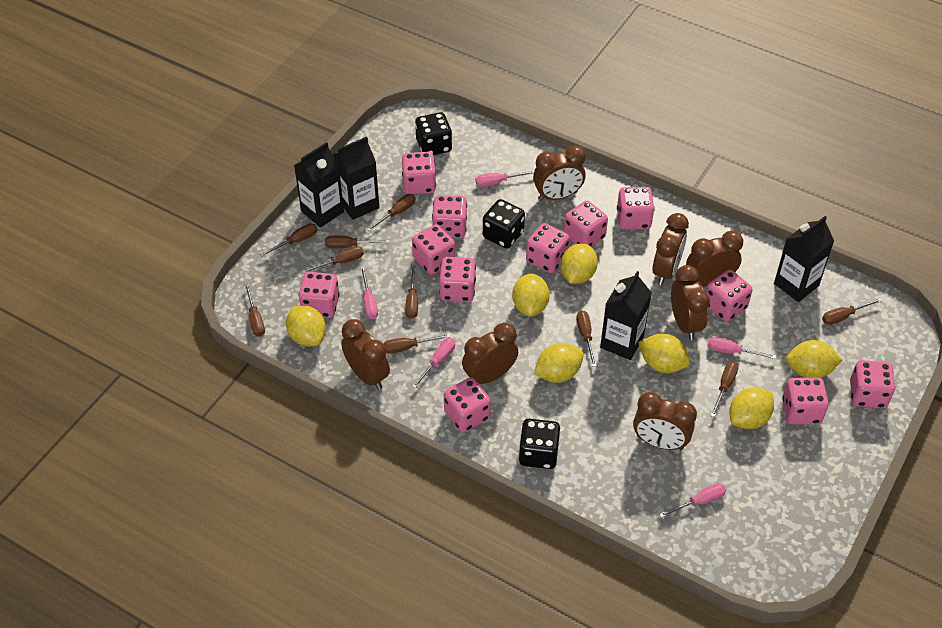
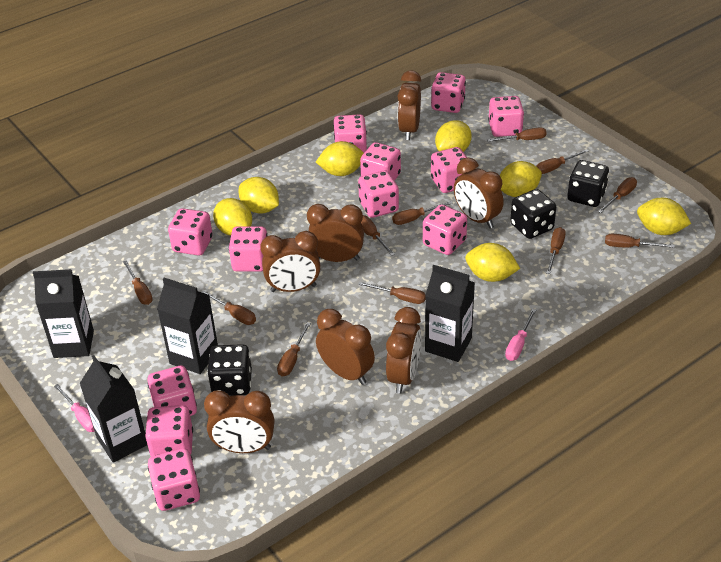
brown screwdriver: 10 -> 11
pink screwdriver: 5 -> 2

